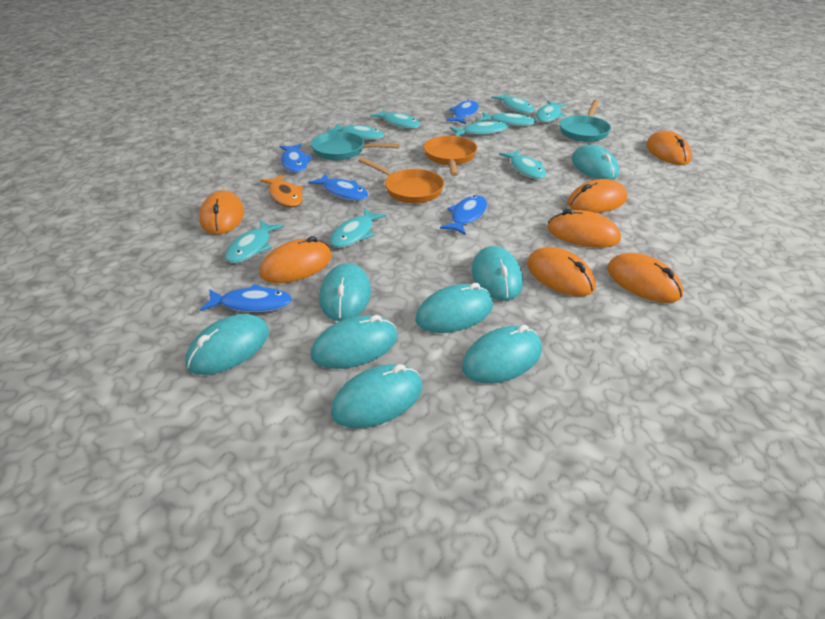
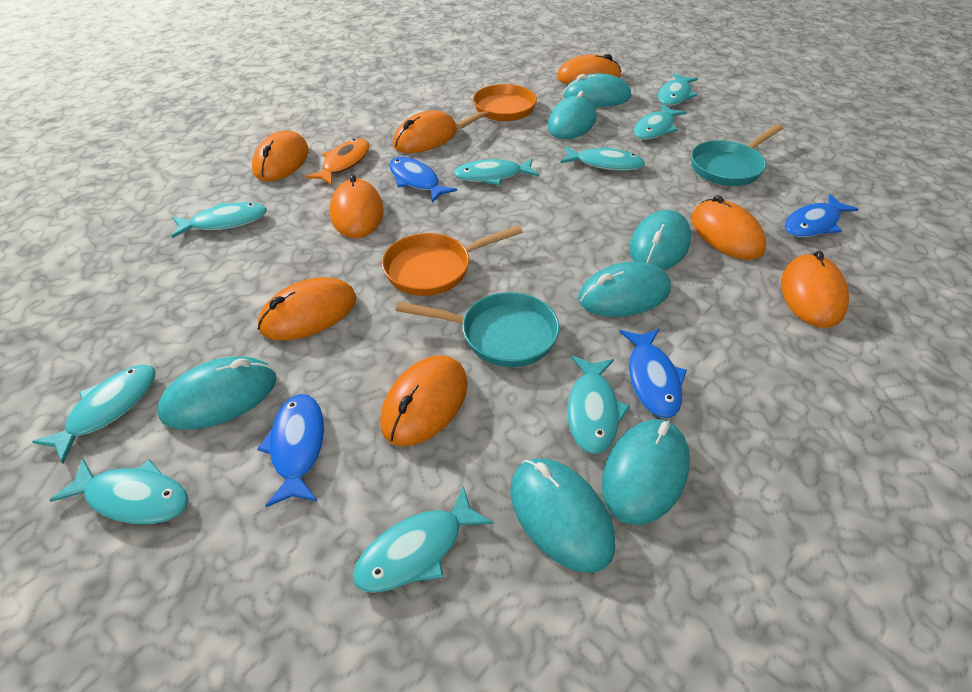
blue fish: 5 -> 4
orange mouse: 7 -> 8
turquoise mouse: 8 -> 7

